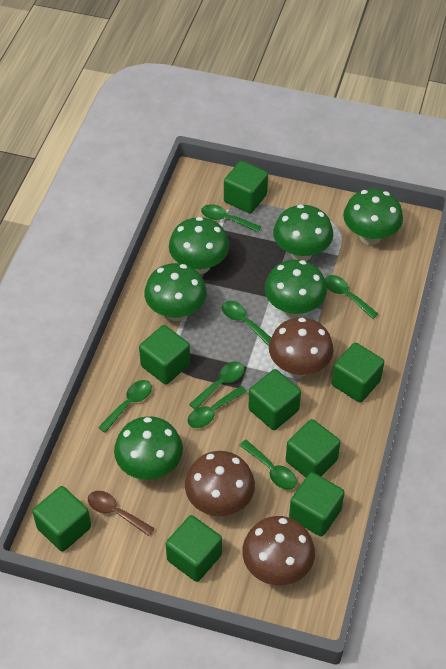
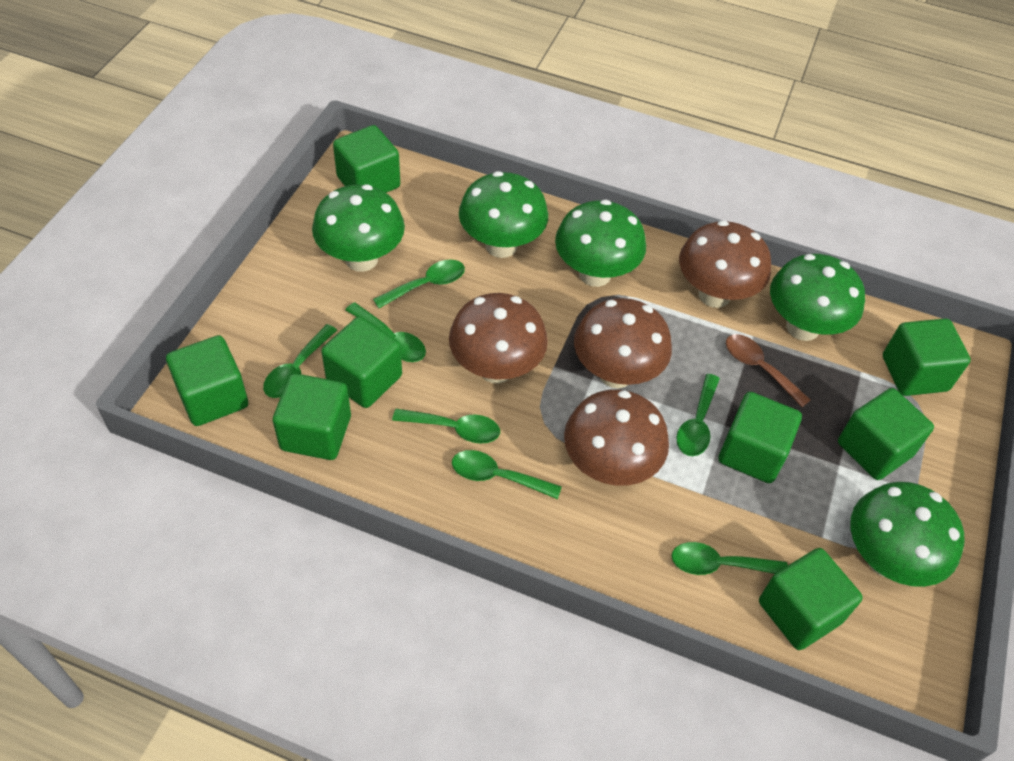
brown mushroom: 3 -> 4
green mushroom: 6 -> 5

